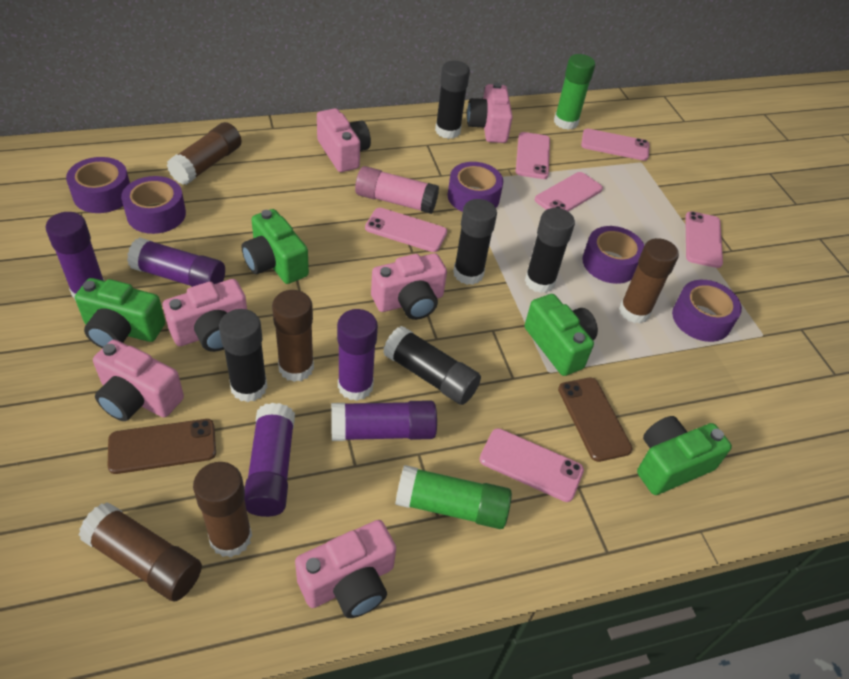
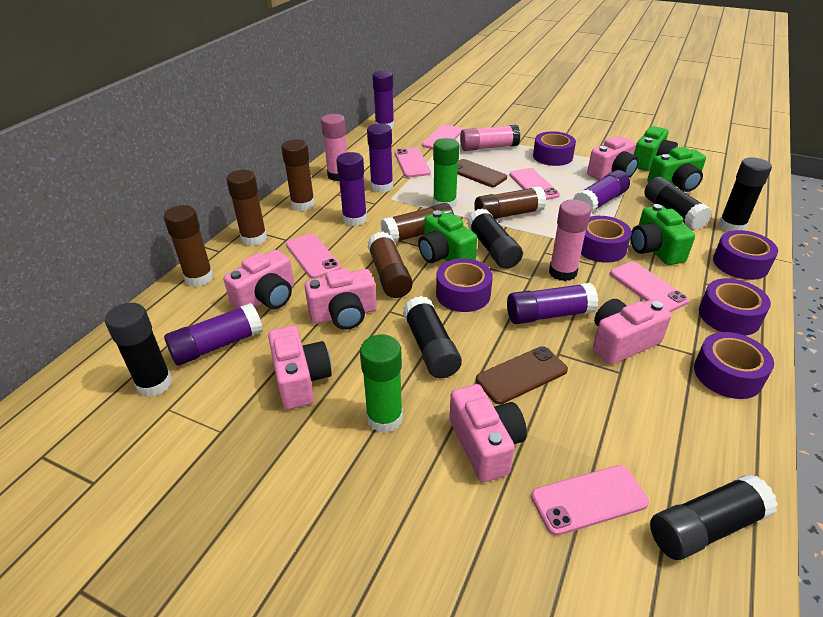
black glue stick: 5 -> 6
brown glue stick: 5 -> 6
pink glue stick: 1 -> 3
purple glue stick: 5 -> 6
purple tape: 5 -> 6

